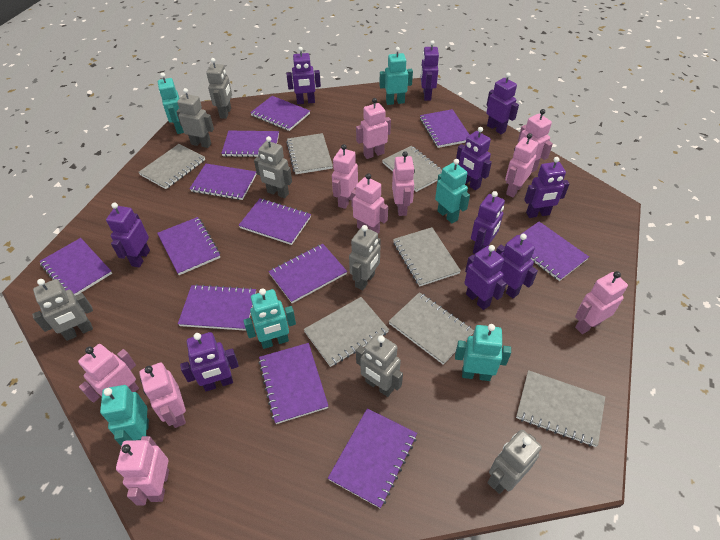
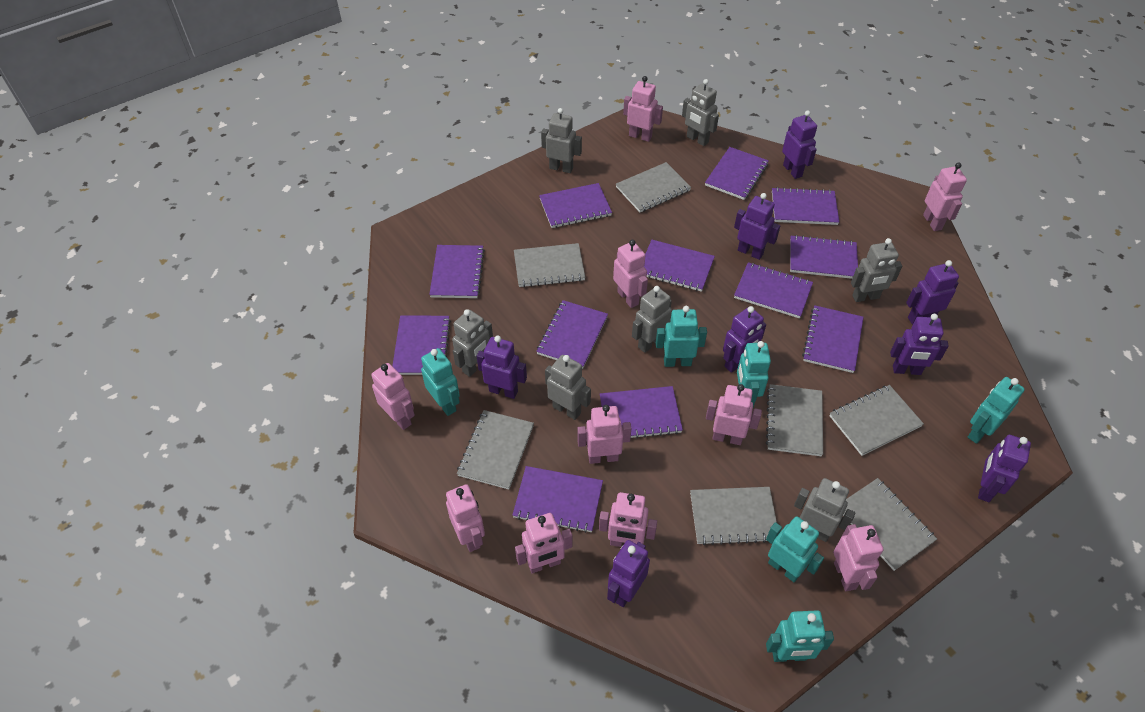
purple robot: 10 -> 8

